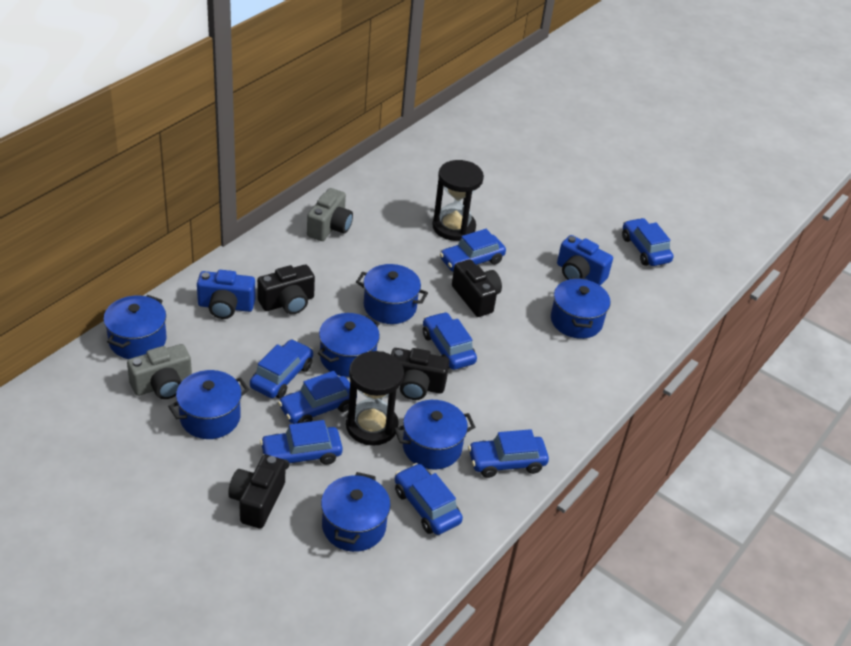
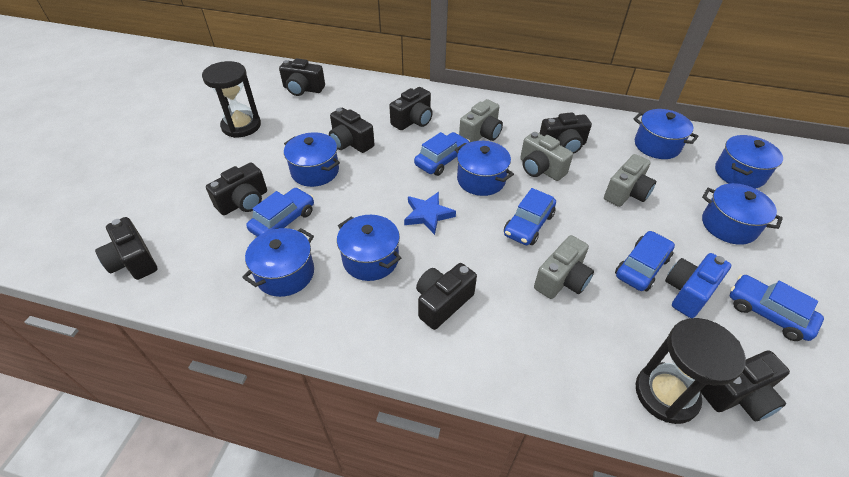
black camera: 4 -> 8
blue camera: 2 -> 1
blue car: 8 -> 5
blue star: 0 -> 1
grey camera: 2 -> 4

